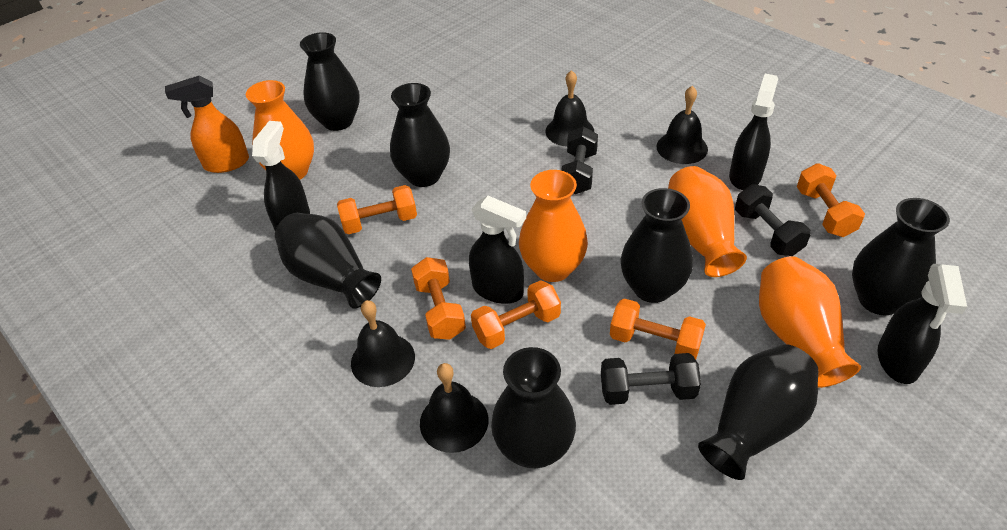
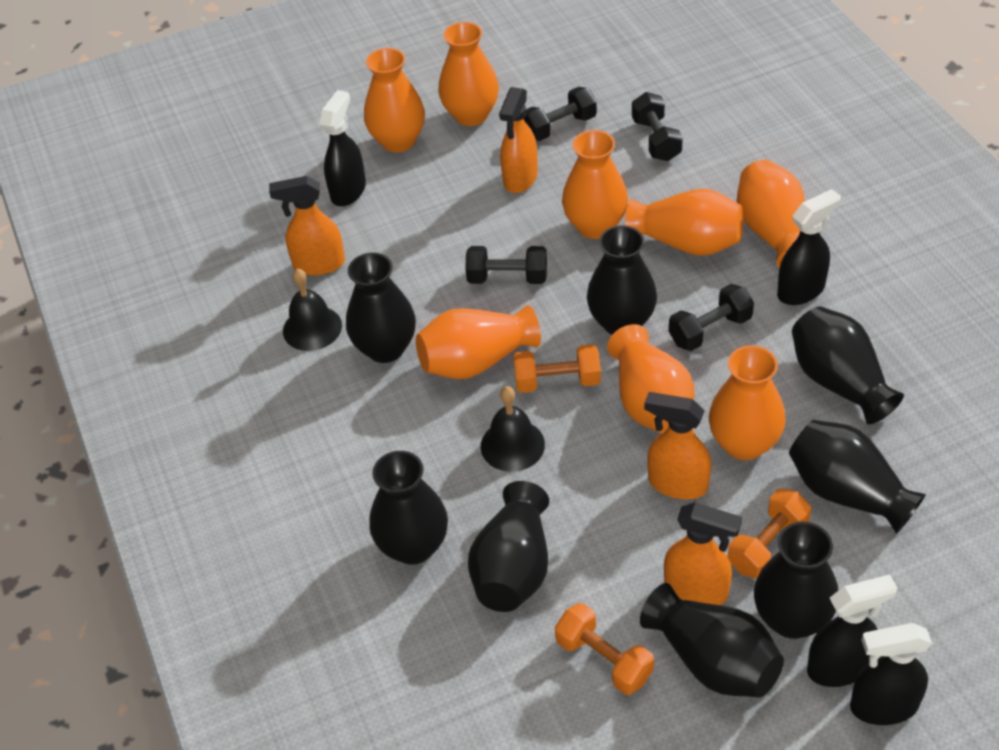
black bell: 4 -> 2
black dumbbell: 3 -> 4
black vase: 7 -> 8
orange dumbbell: 5 -> 3
orange spray bottle: 1 -> 4
orange vase: 4 -> 8

